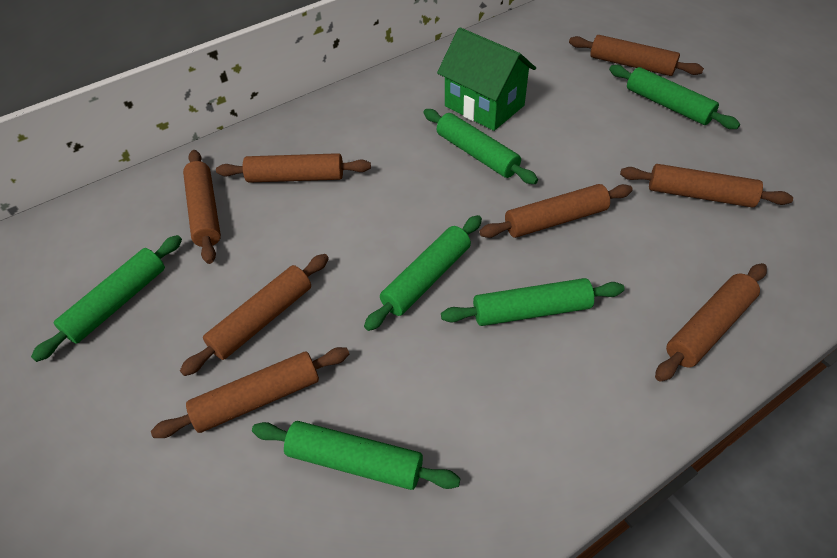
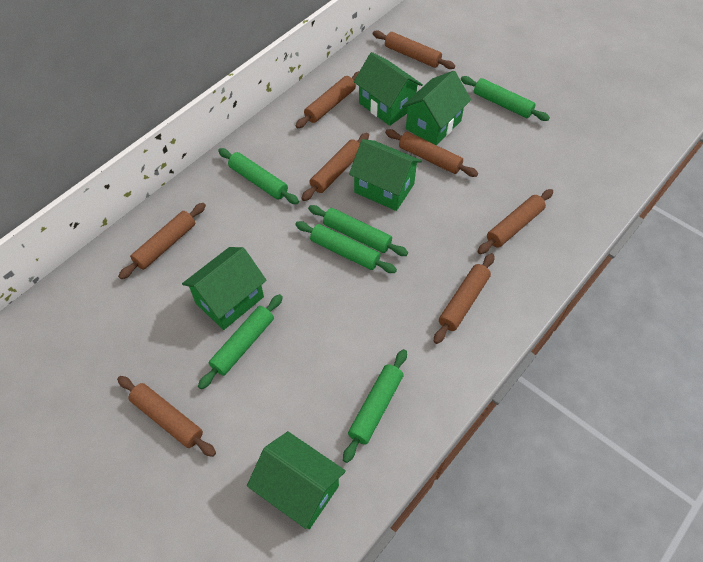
green house: 1 -> 5

